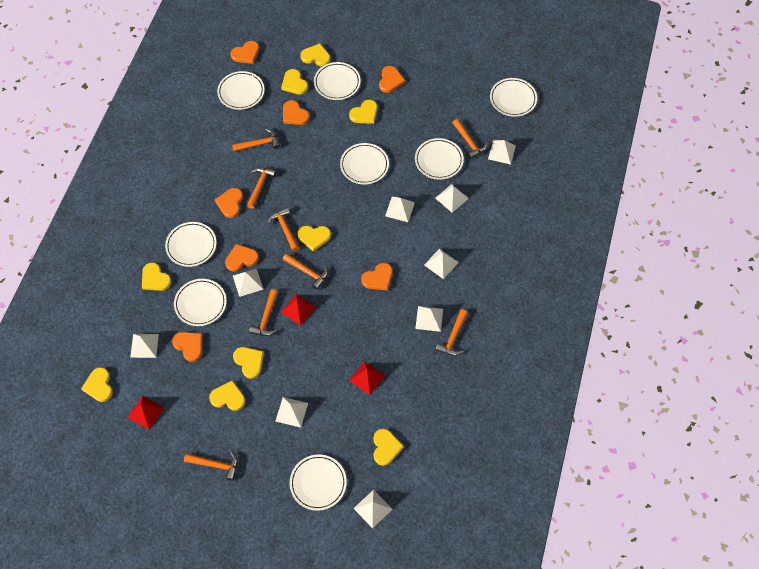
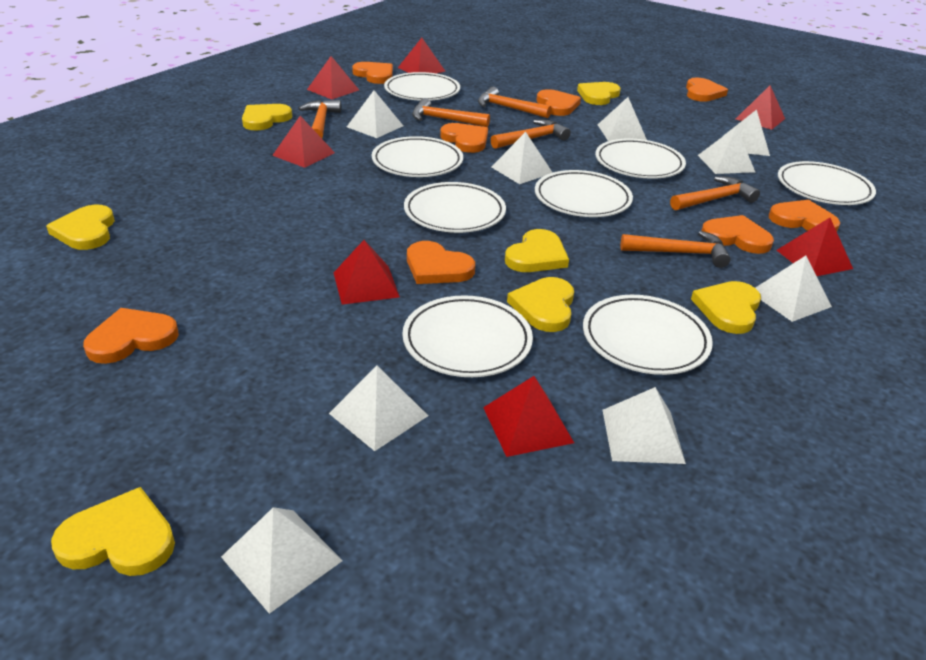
orange hammer: 8 -> 6
orange heart: 7 -> 8
red pyramid: 3 -> 7
yellow heart: 9 -> 7

